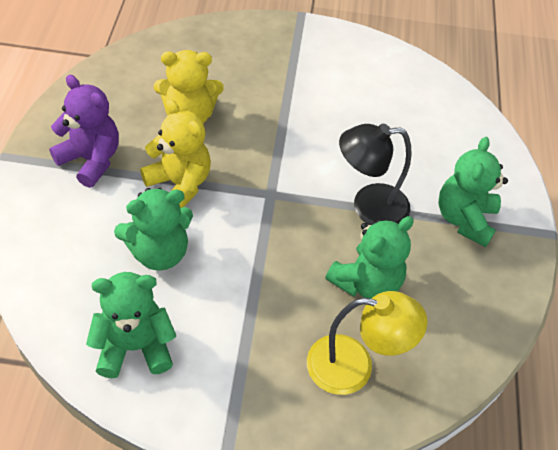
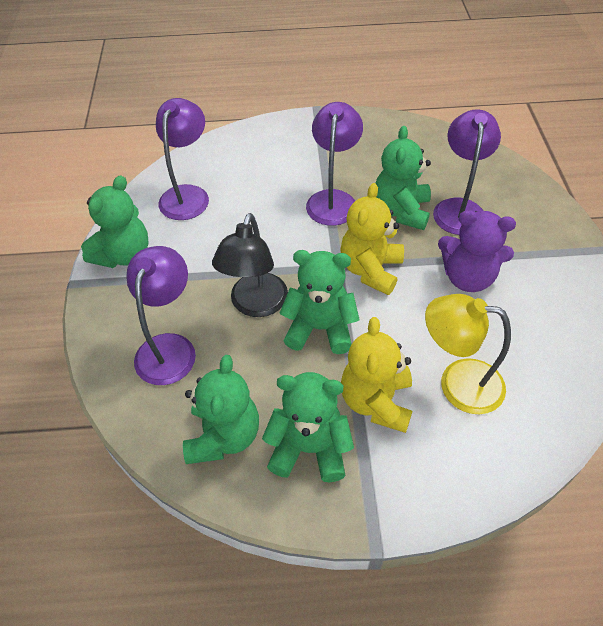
green teddy bear: 4 -> 5
purple lamp: 0 -> 4

